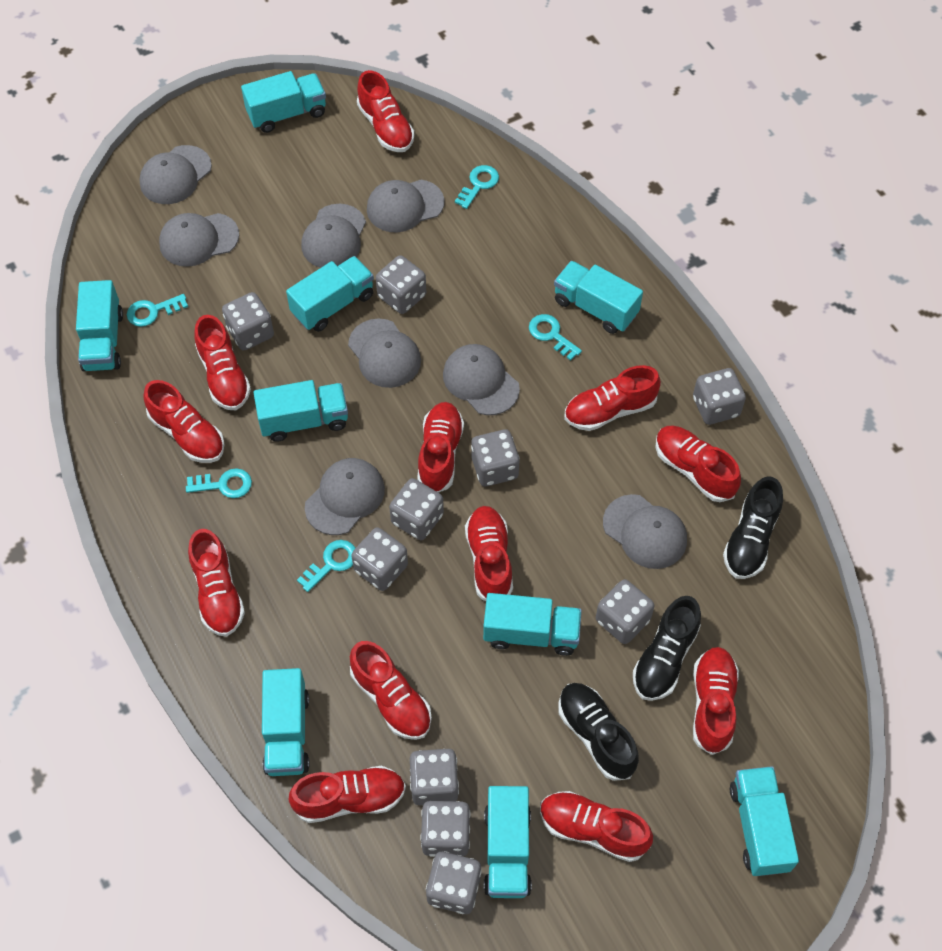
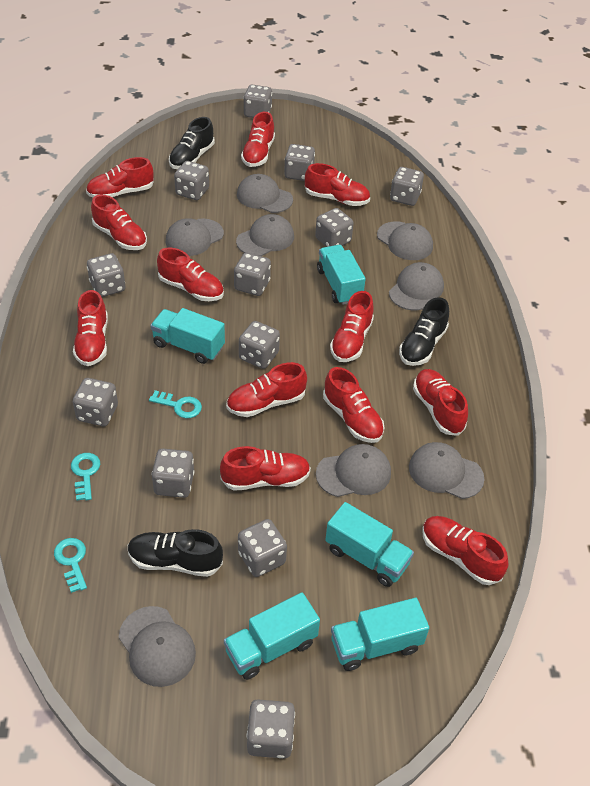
grey dice: 10 -> 12
turquoise key: 5 -> 3
turquoise truck: 9 -> 5

